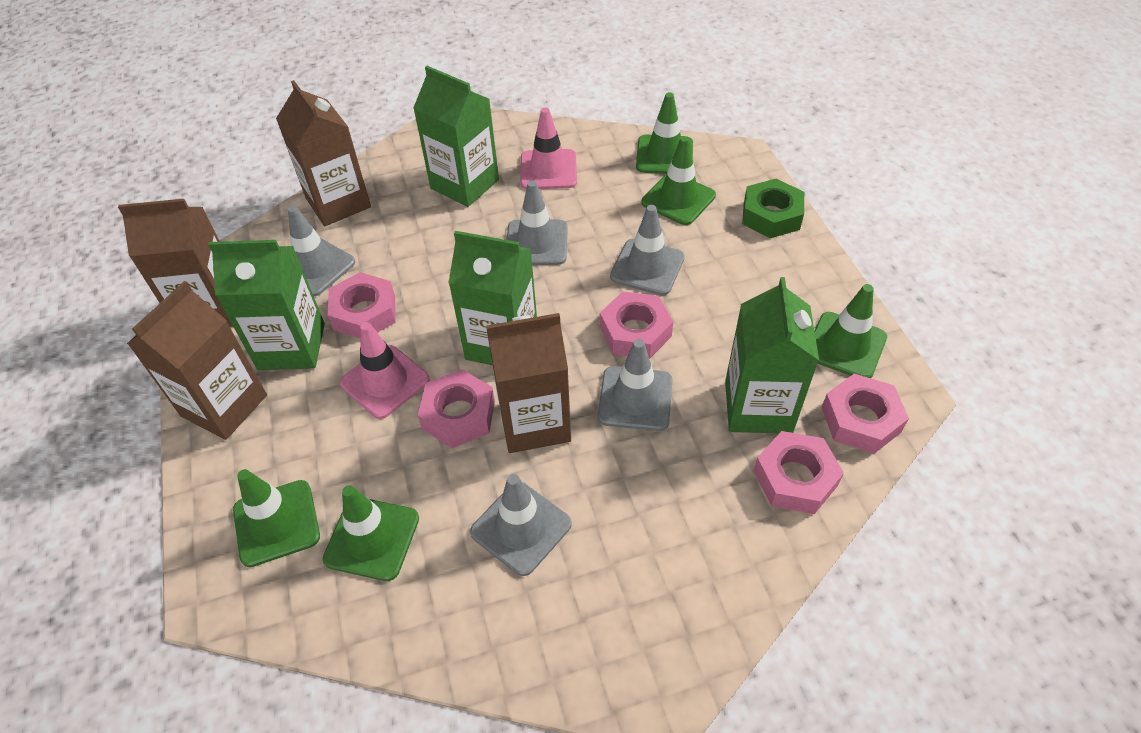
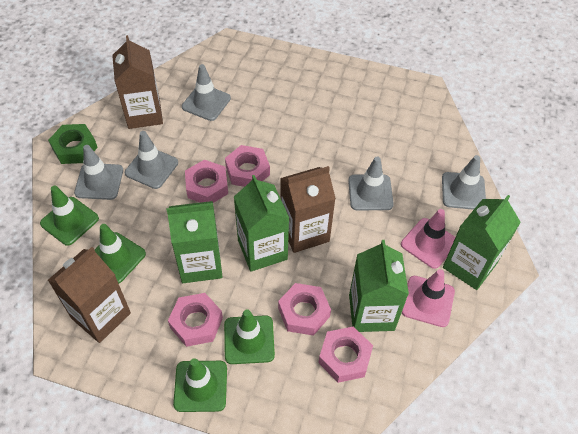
brown carton: 4 -> 3
green traffic cone: 5 -> 4

